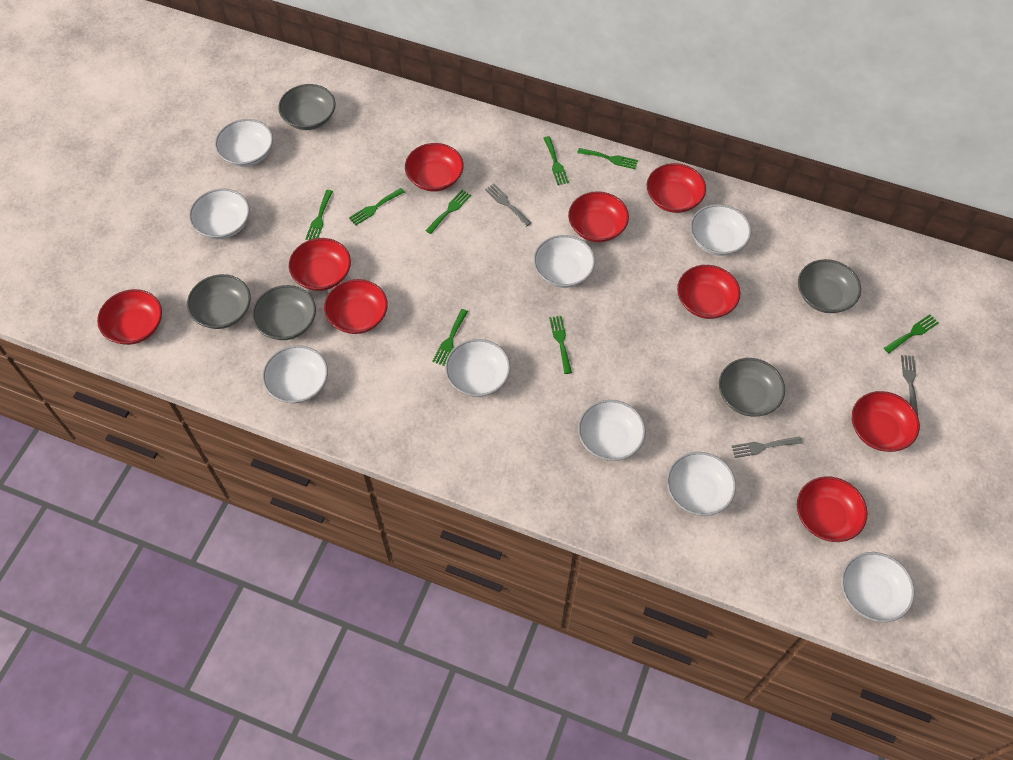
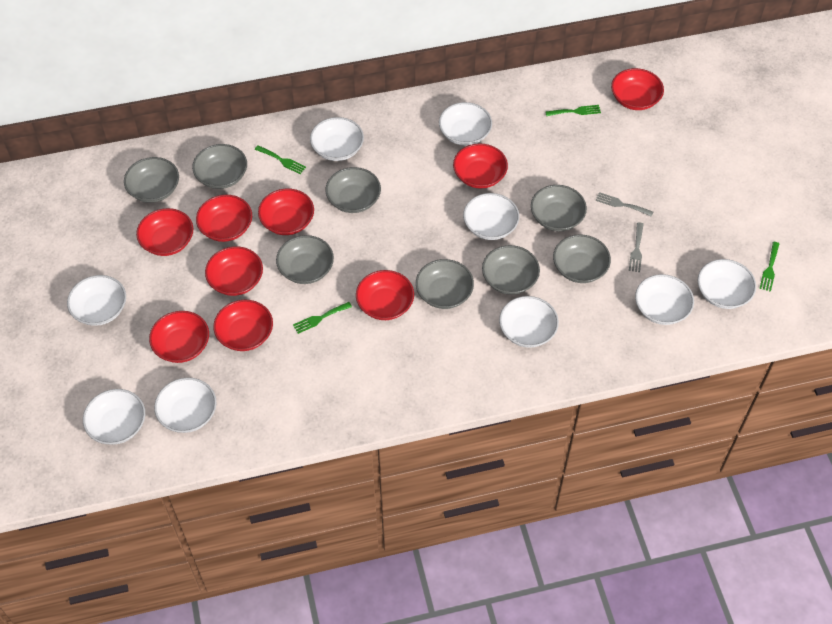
green fork: 8 -> 4
grey bowl: 5 -> 8
grey fork: 3 -> 2

